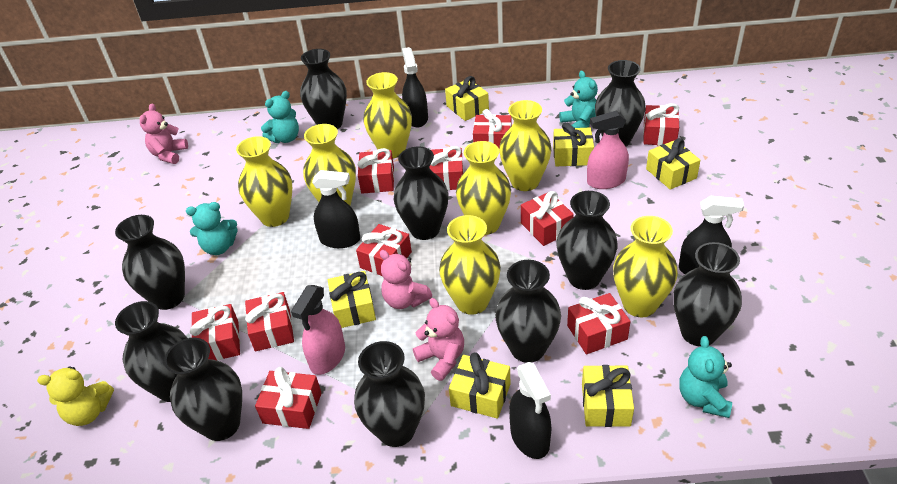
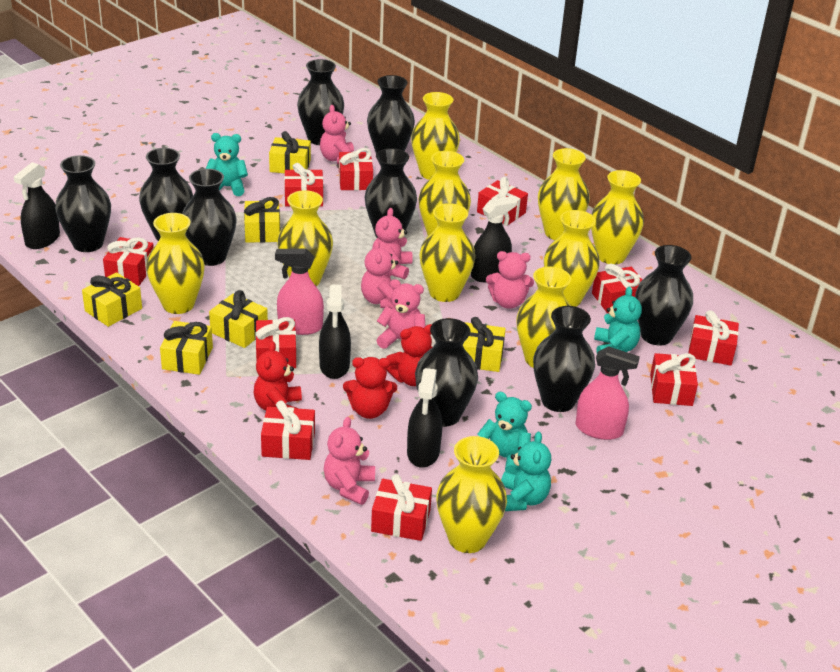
black vase: 10 -> 9
pink teddy bear: 3 -> 6
red teddy bear: 0 -> 3
yellow teddy bear: 1 -> 0
yellow vase: 7 -> 10

